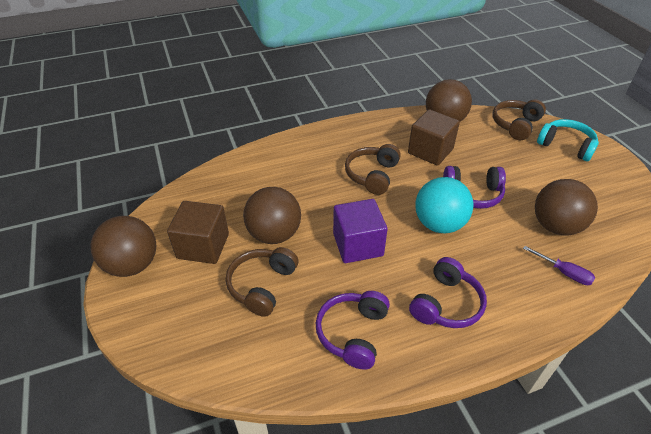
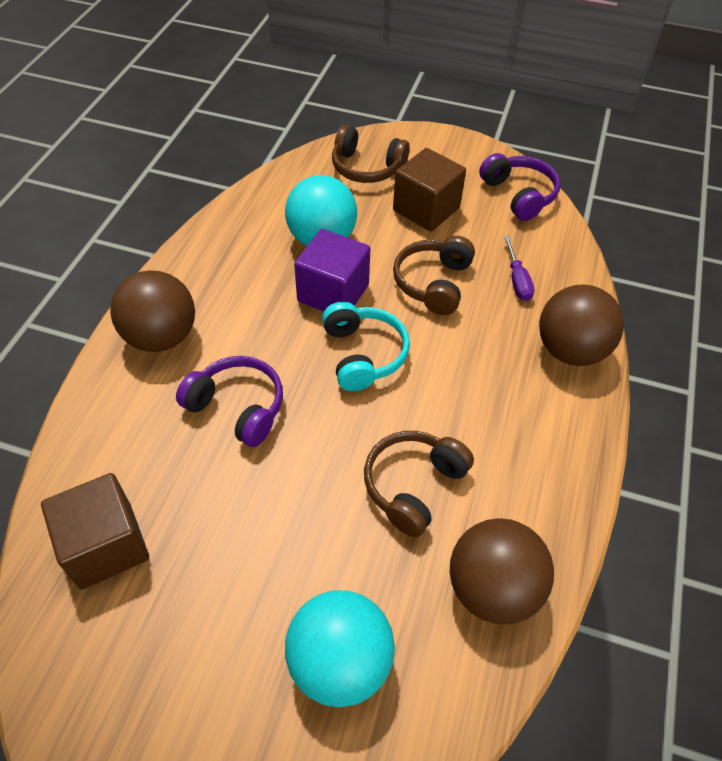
brown ball: 4 -> 3
purple headphones: 3 -> 2
turquoise ball: 1 -> 2

